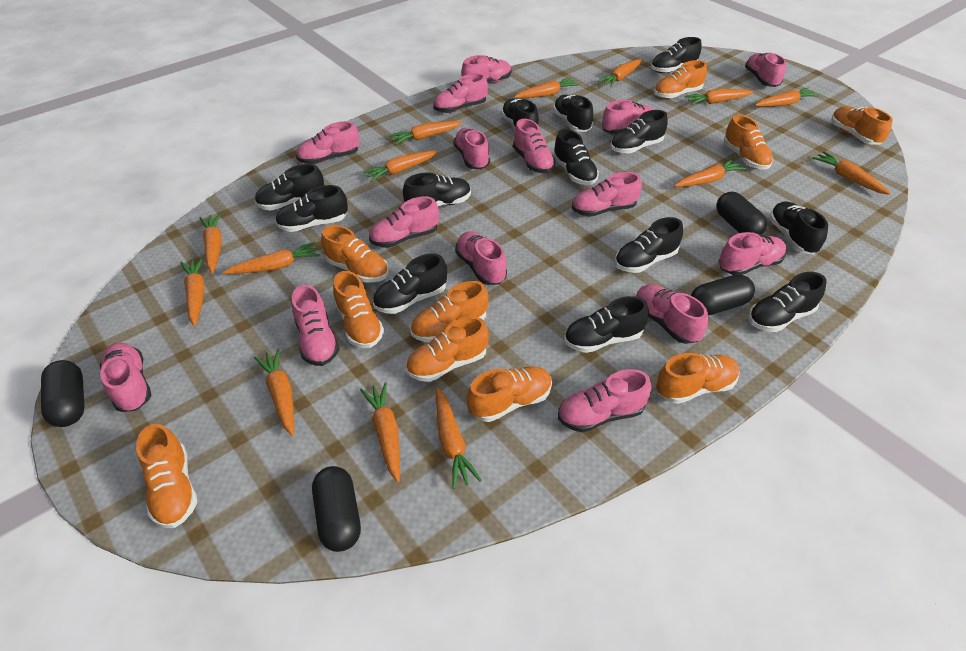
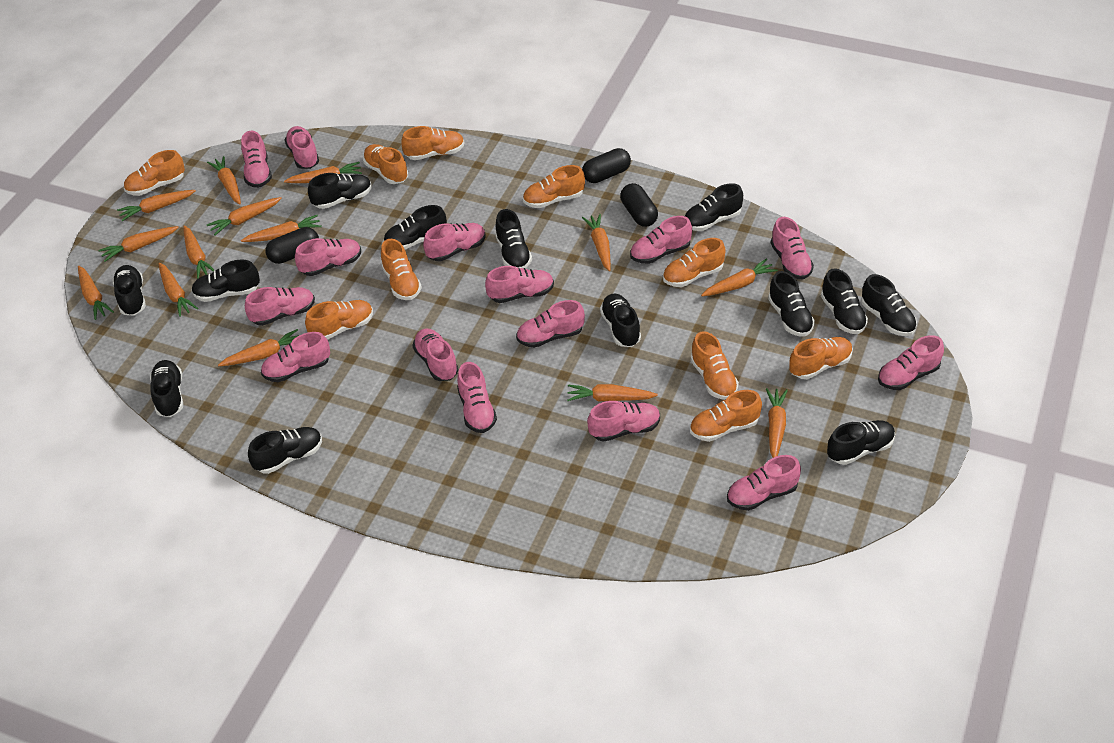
black capsule: 4 -> 3

